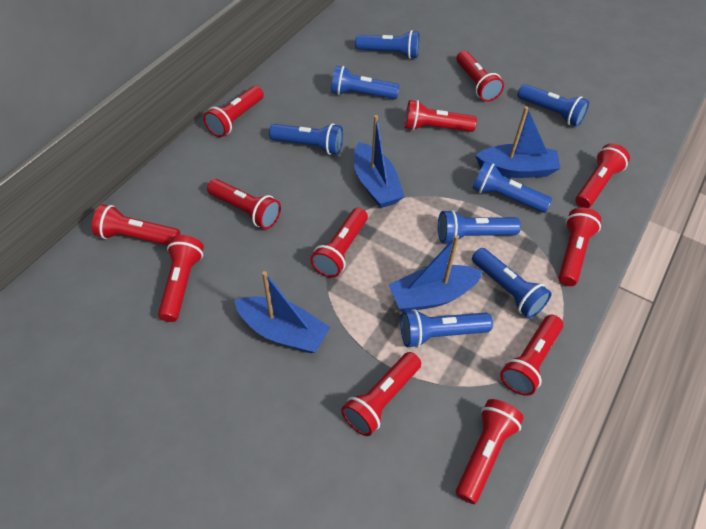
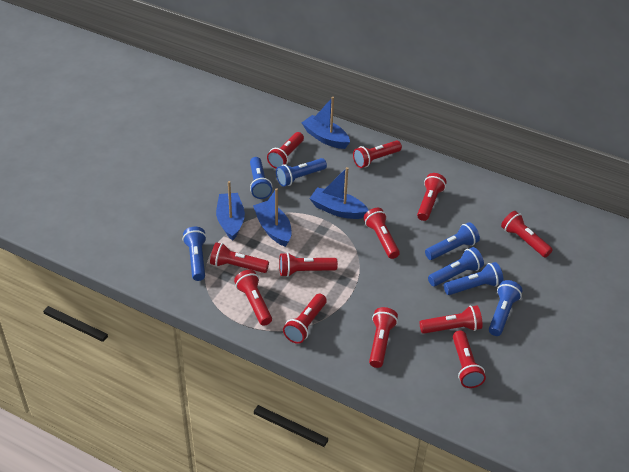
blue flashlight: 8 -> 7

